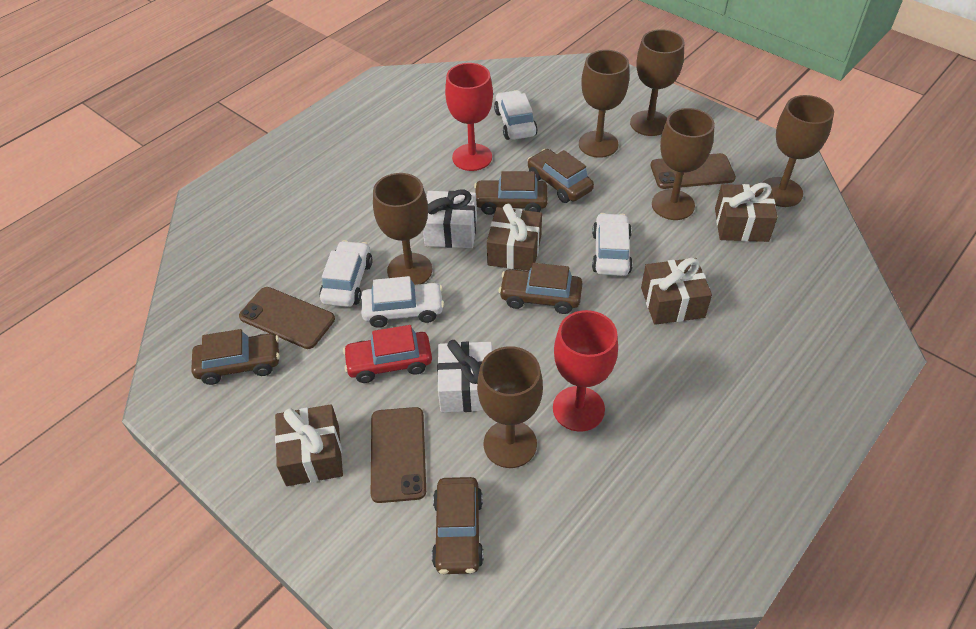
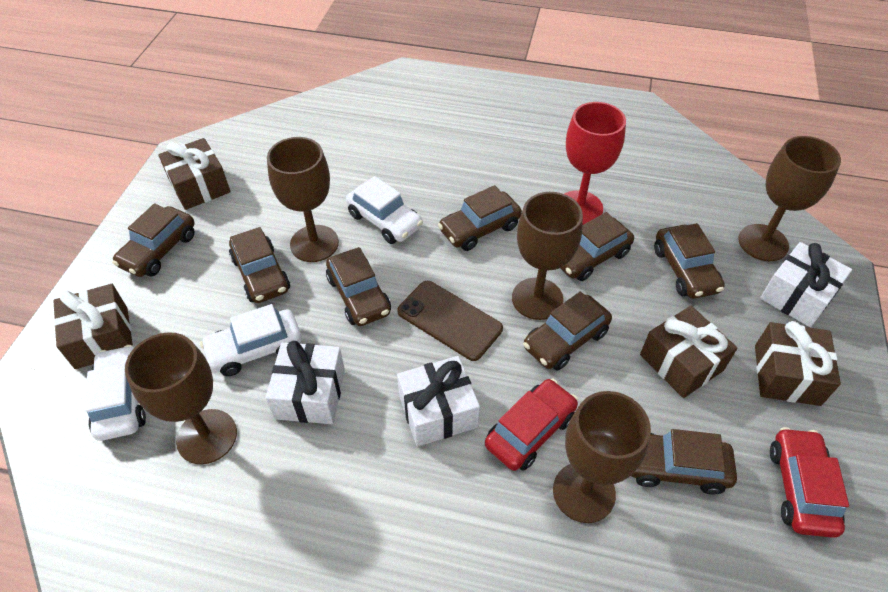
brown car: 5 -> 8
brown goblet: 6 -> 5
brown phone: 3 -> 1
red car: 1 -> 2
red goblet: 2 -> 1
white car: 4 -> 3
white gift: 2 -> 3

